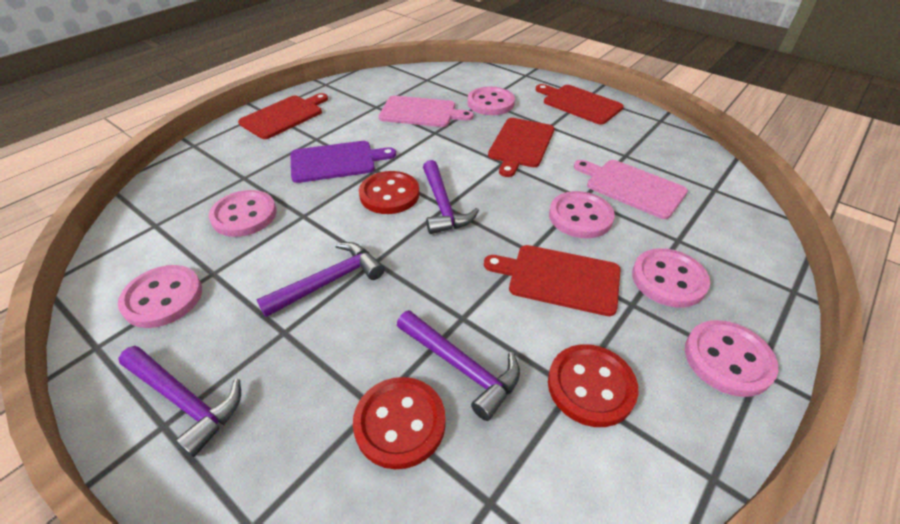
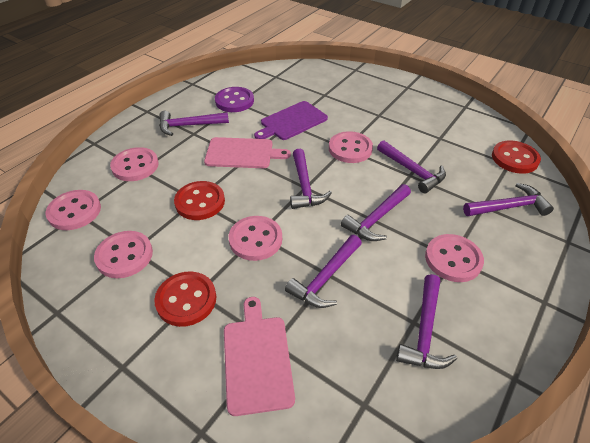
purple button: 0 -> 1
purple hammer: 4 -> 7
red cutting board: 4 -> 0

